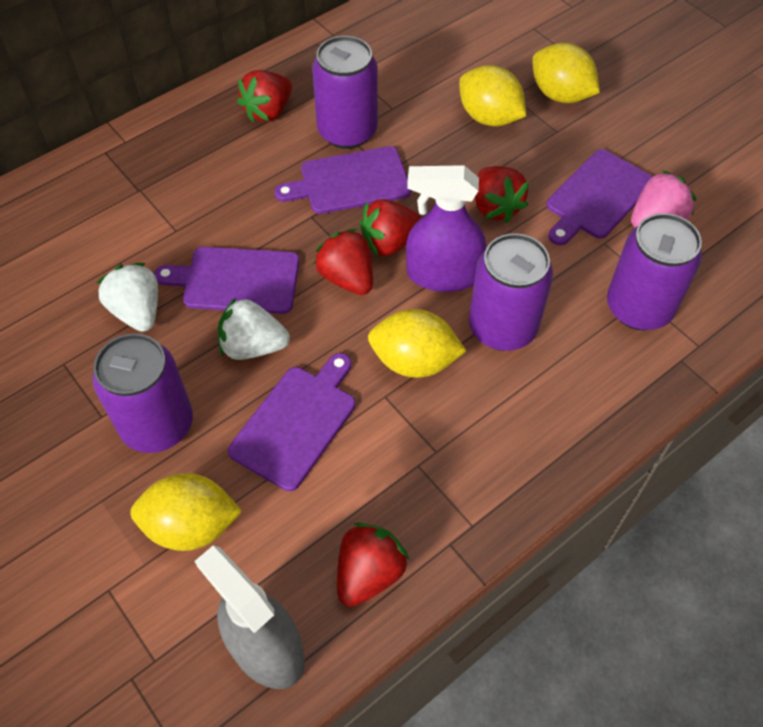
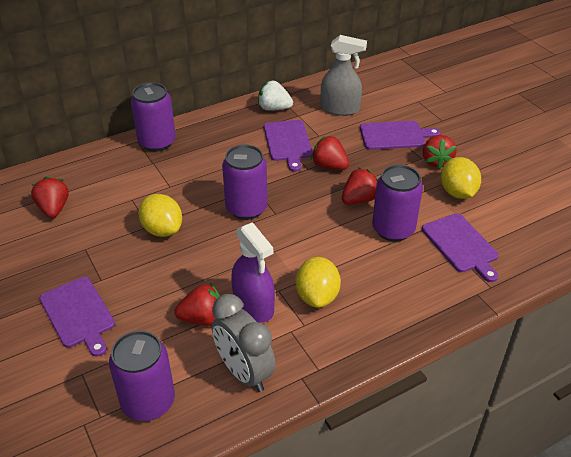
grey clock: 0 -> 1
pink strawberry: 1 -> 0
white strawberry: 2 -> 1
yellow lemon: 4 -> 3

